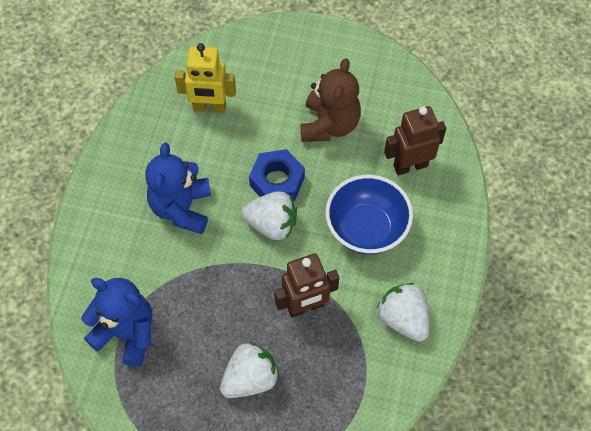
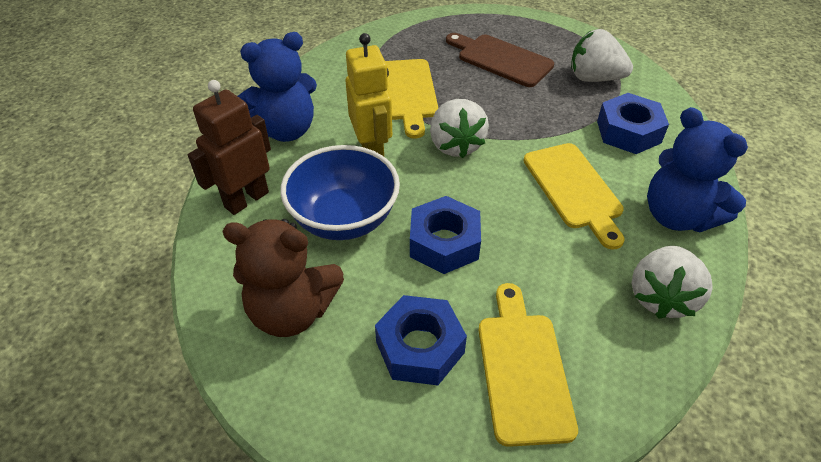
blue nut: 1 -> 3
brown cutting board: 0 -> 1
brown robot: 2 -> 1
yellow cutting board: 0 -> 3

